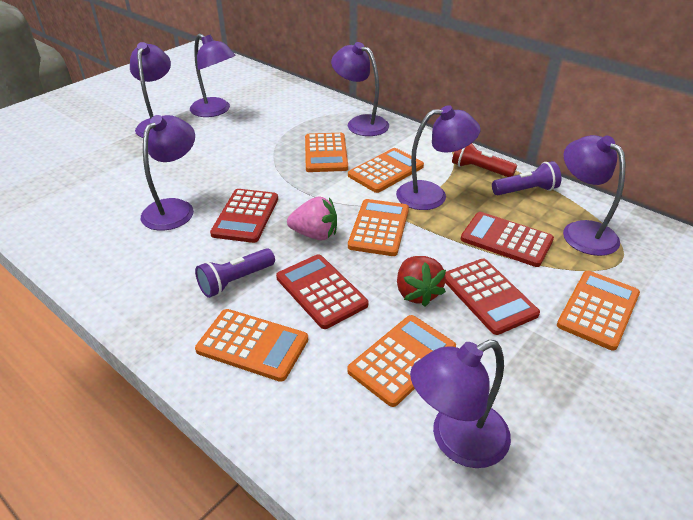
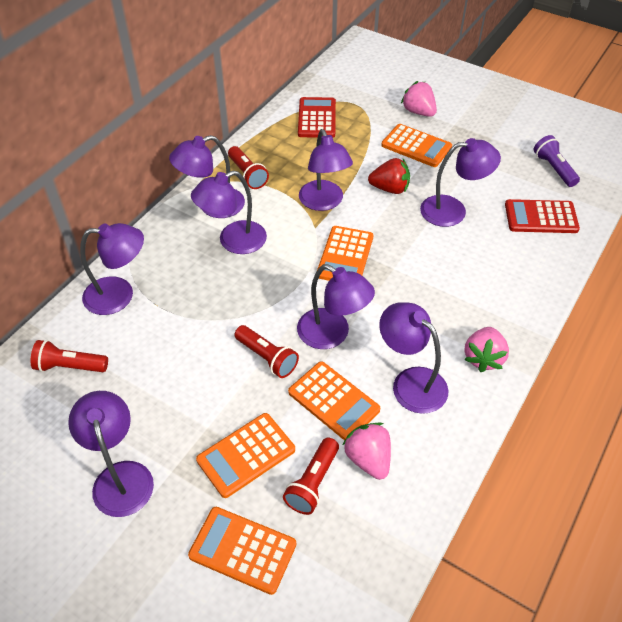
orange calculator: 6 -> 5
pink strawberry: 1 -> 3
purple flashlight: 2 -> 1
purple lamp: 7 -> 8
red calculator: 4 -> 2
red flashlight: 1 -> 4

